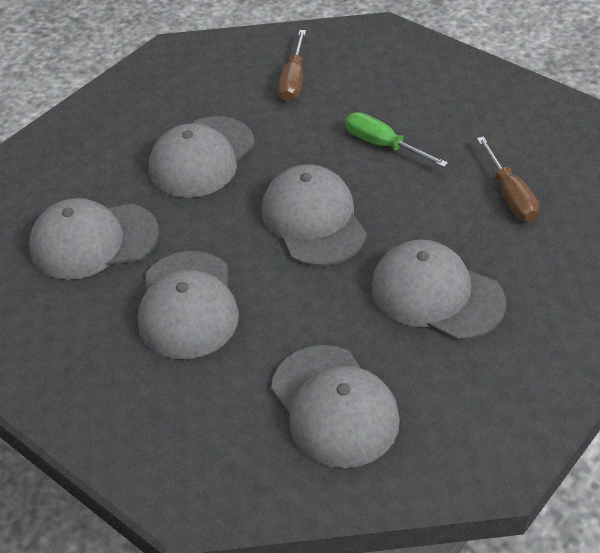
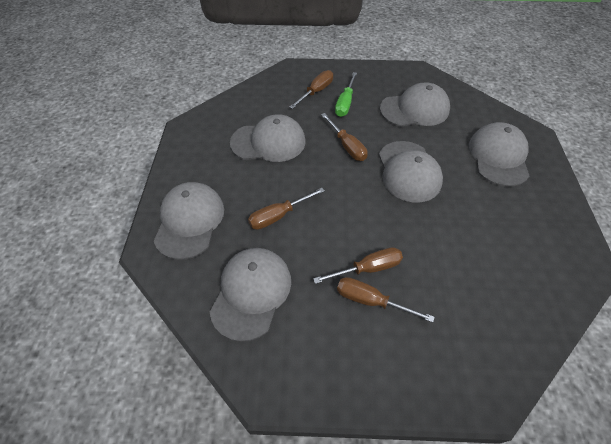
brown screwdriver: 2 -> 5

